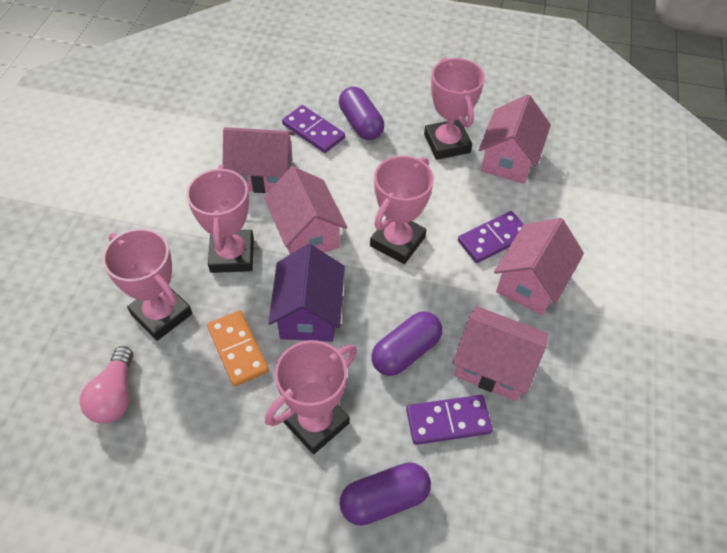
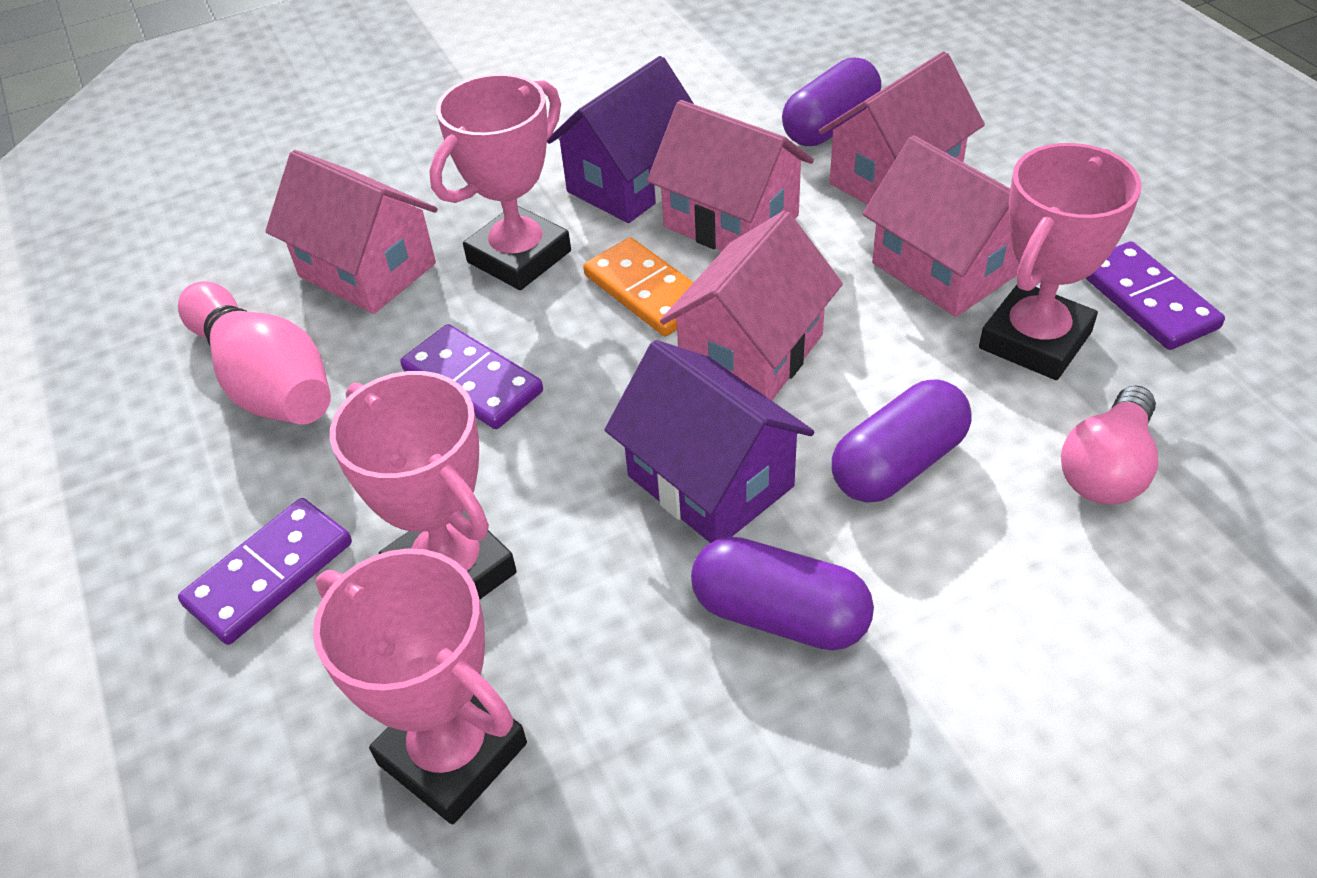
pink bowling pin: 0 -> 1
pink trophy: 5 -> 4
purple house: 1 -> 2

